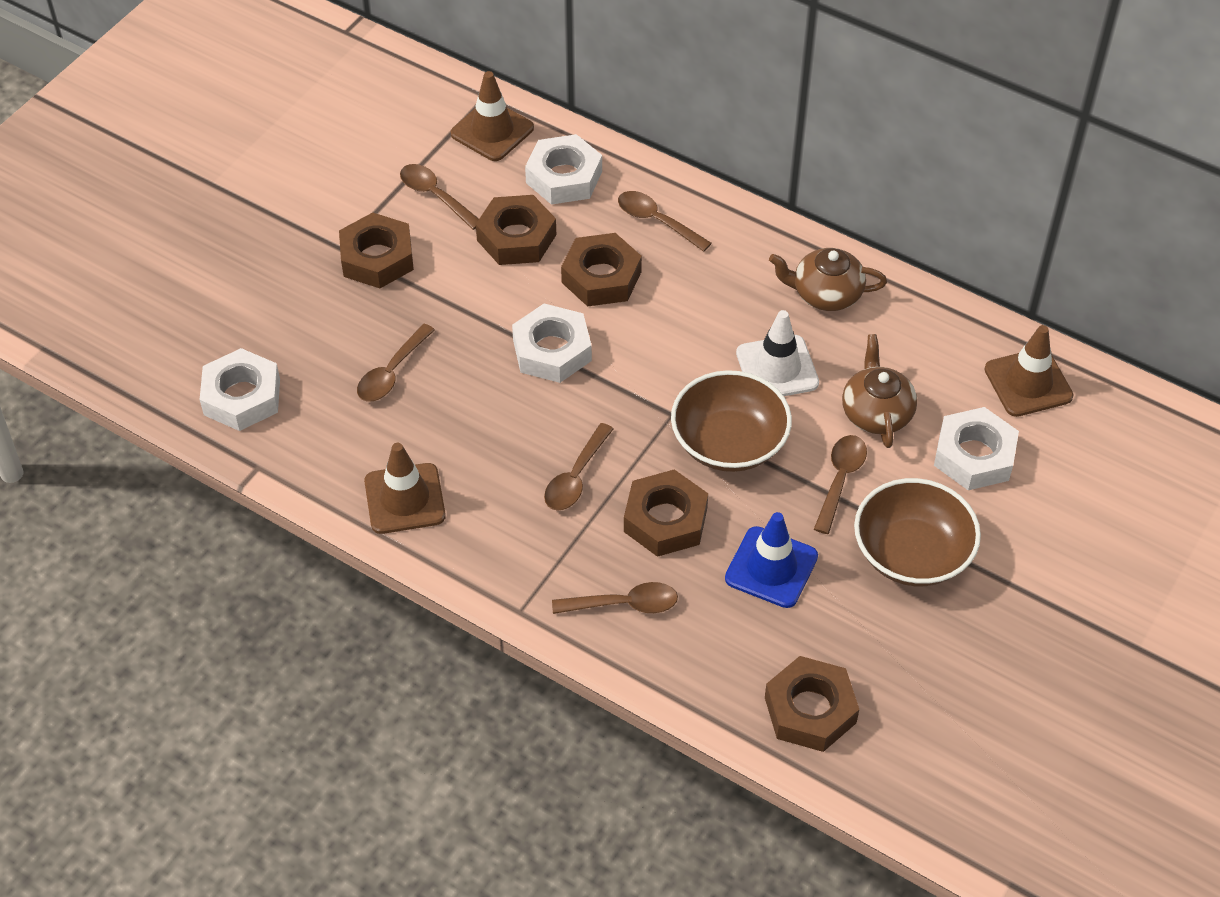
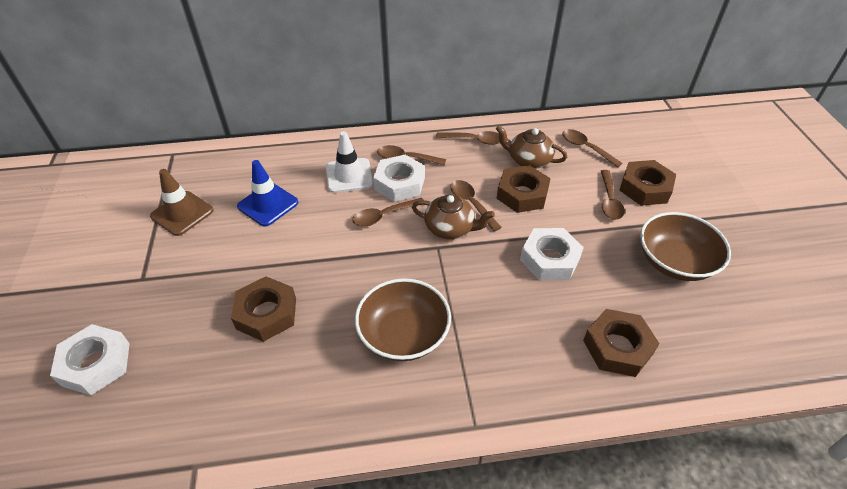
brown nut: 5 -> 4
brown traffic cone: 3 -> 1
white nut: 4 -> 3

